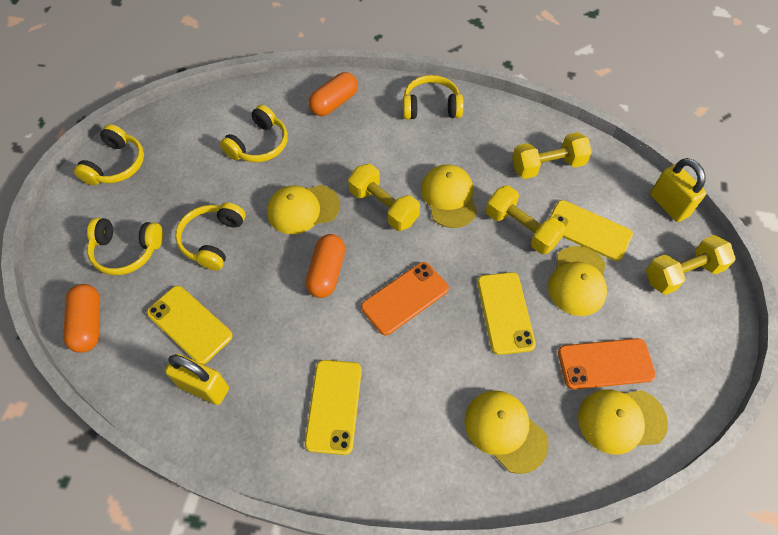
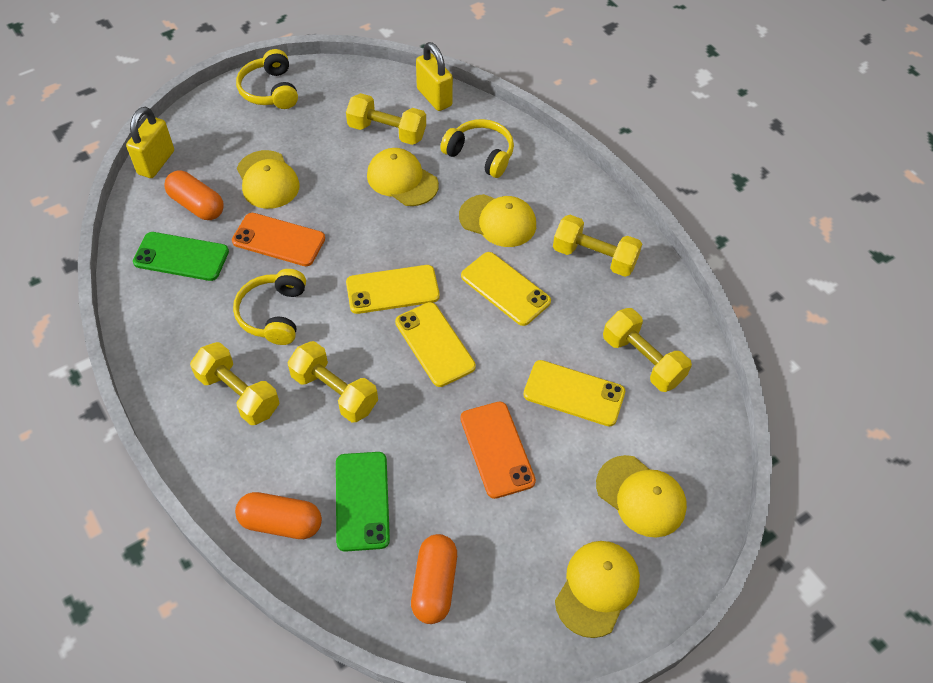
green phone: 0 -> 2
yellow dumbbell: 4 -> 5
yellow headphones: 5 -> 3

